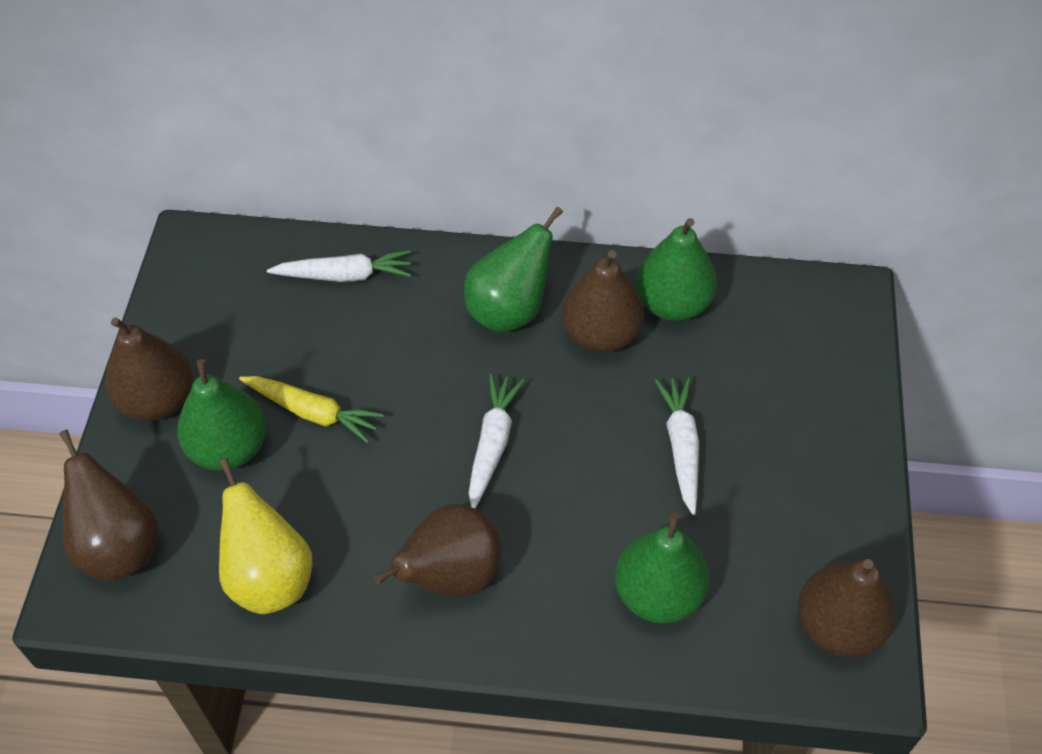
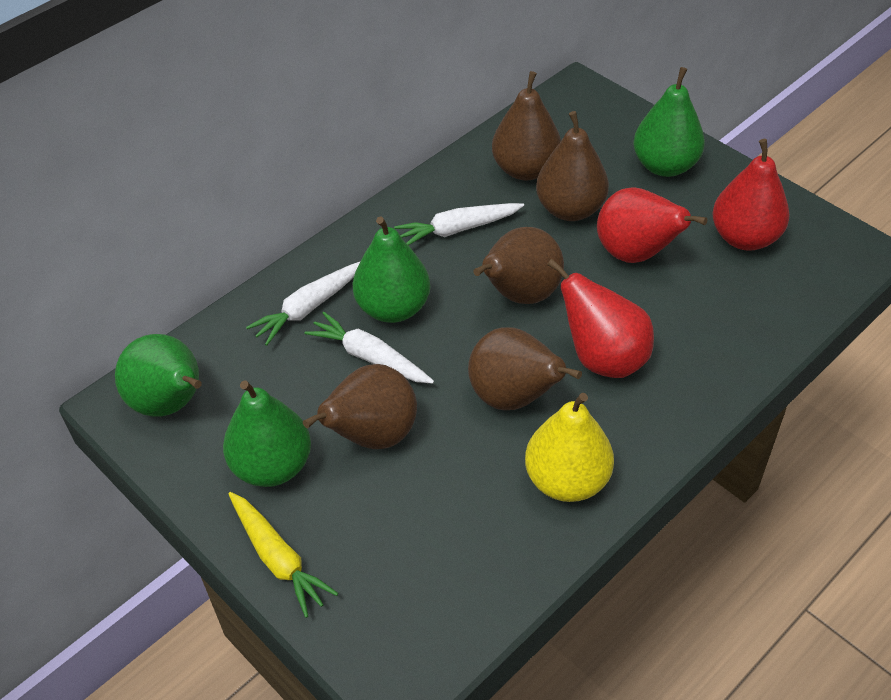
red pear: 0 -> 3

